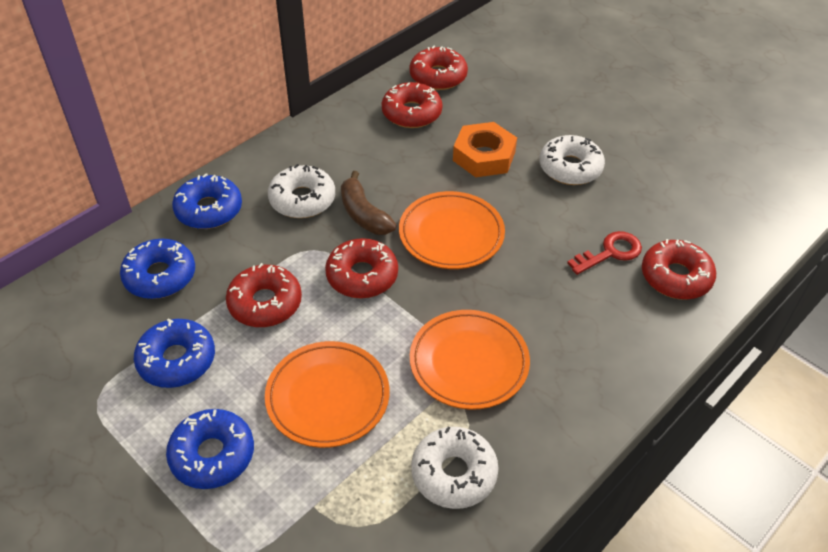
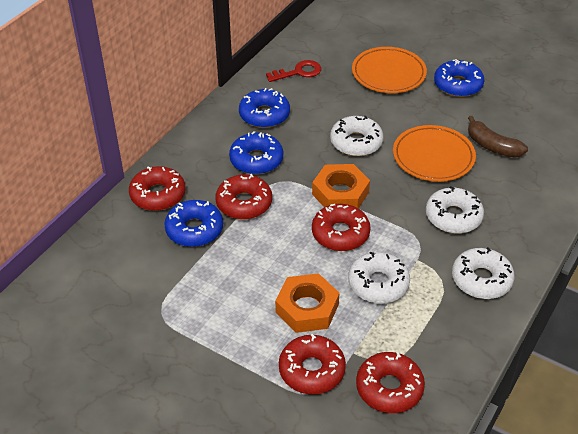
orange nut: 1 -> 2
orange plate: 3 -> 2
white donut: 3 -> 4

